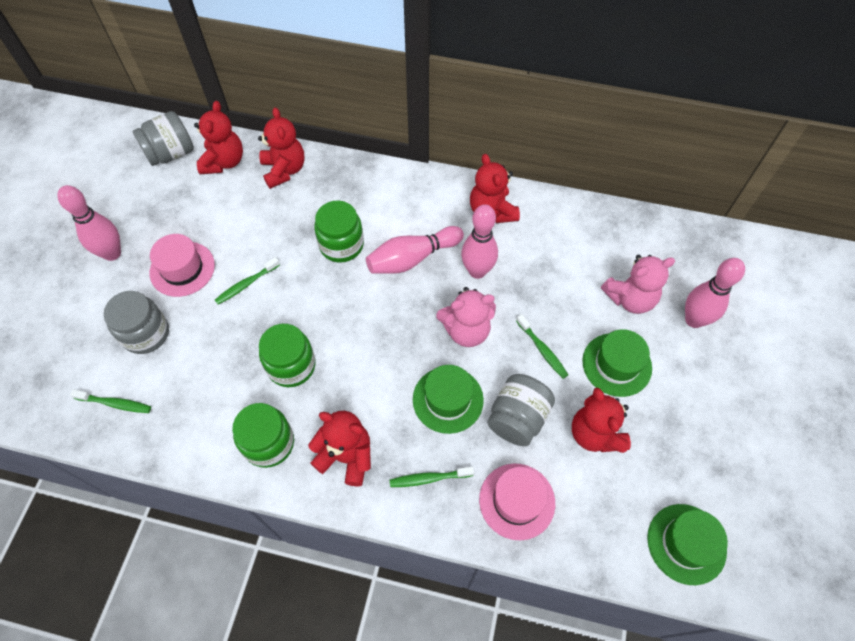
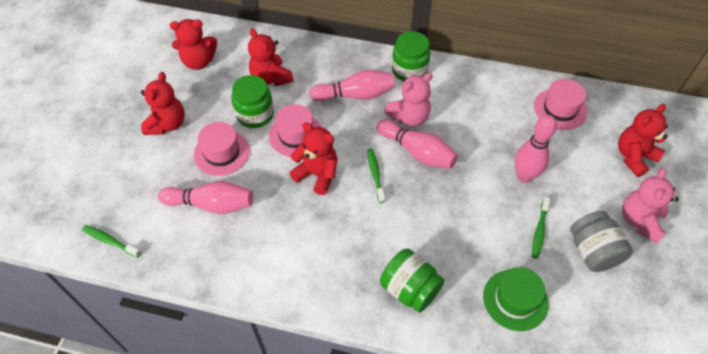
green hat: 3 -> 1
green toothbrush: 4 -> 3
grey jar: 3 -> 1
pink hat: 2 -> 3

